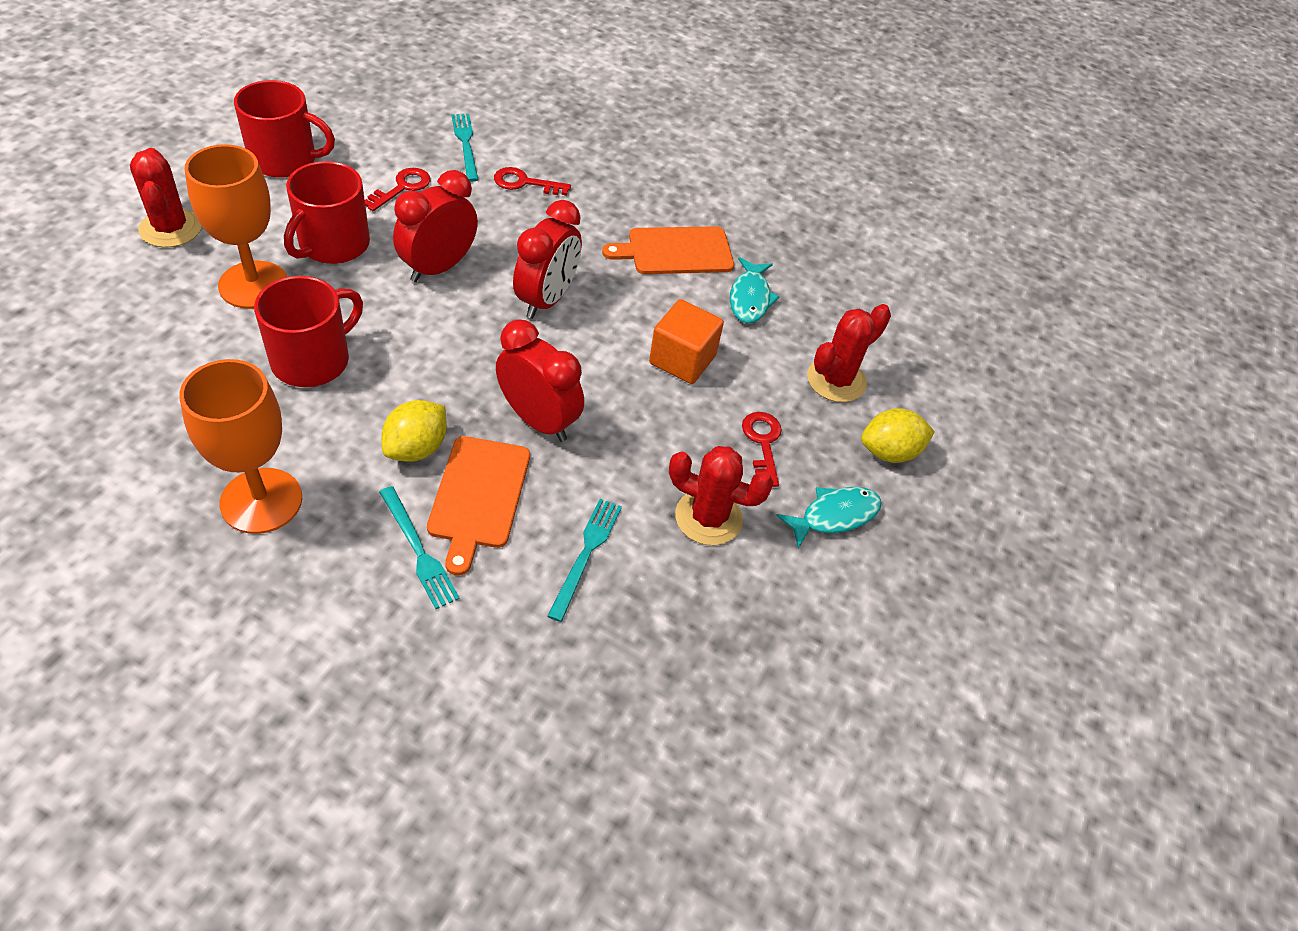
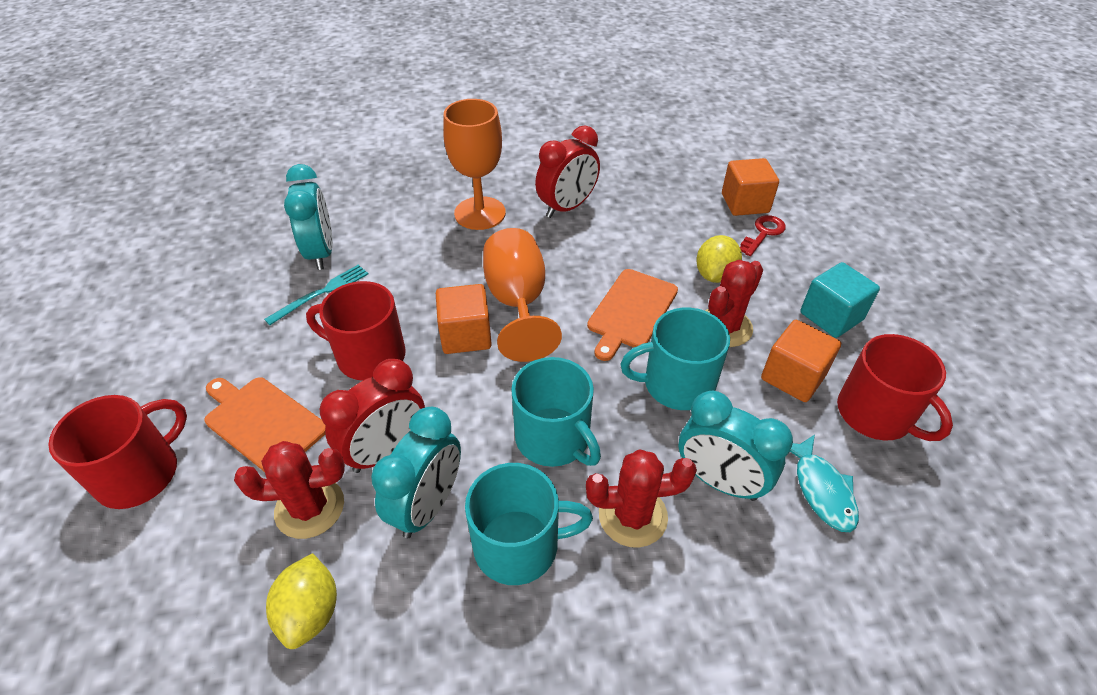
orange cube: 1 -> 3
red clock: 3 -> 2
red key: 3 -> 1
turquoise clock: 0 -> 3
turquoise cube: 0 -> 1
turquoise fish: 2 -> 1
turquoise fork: 3 -> 1
turquoise mug: 0 -> 3

